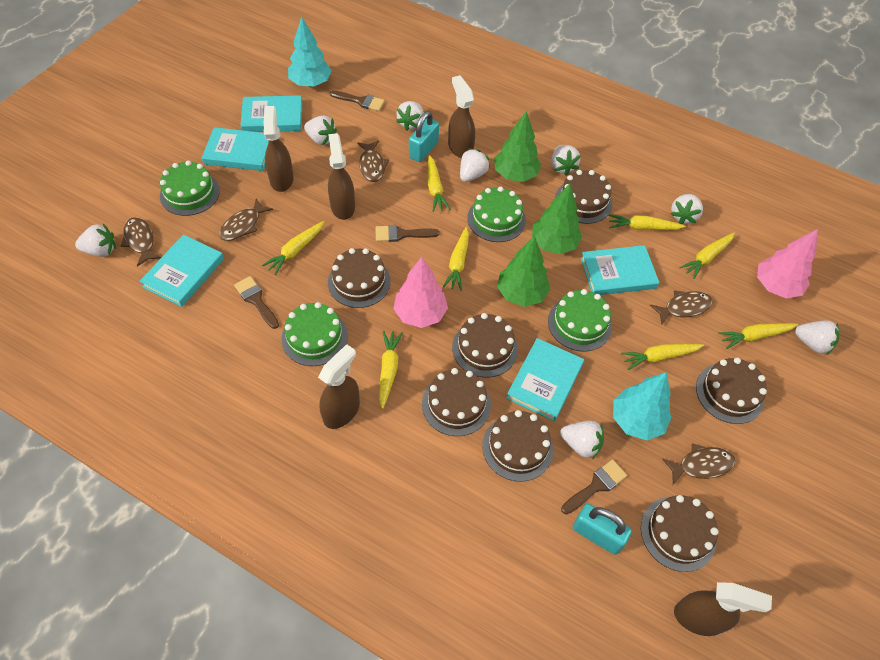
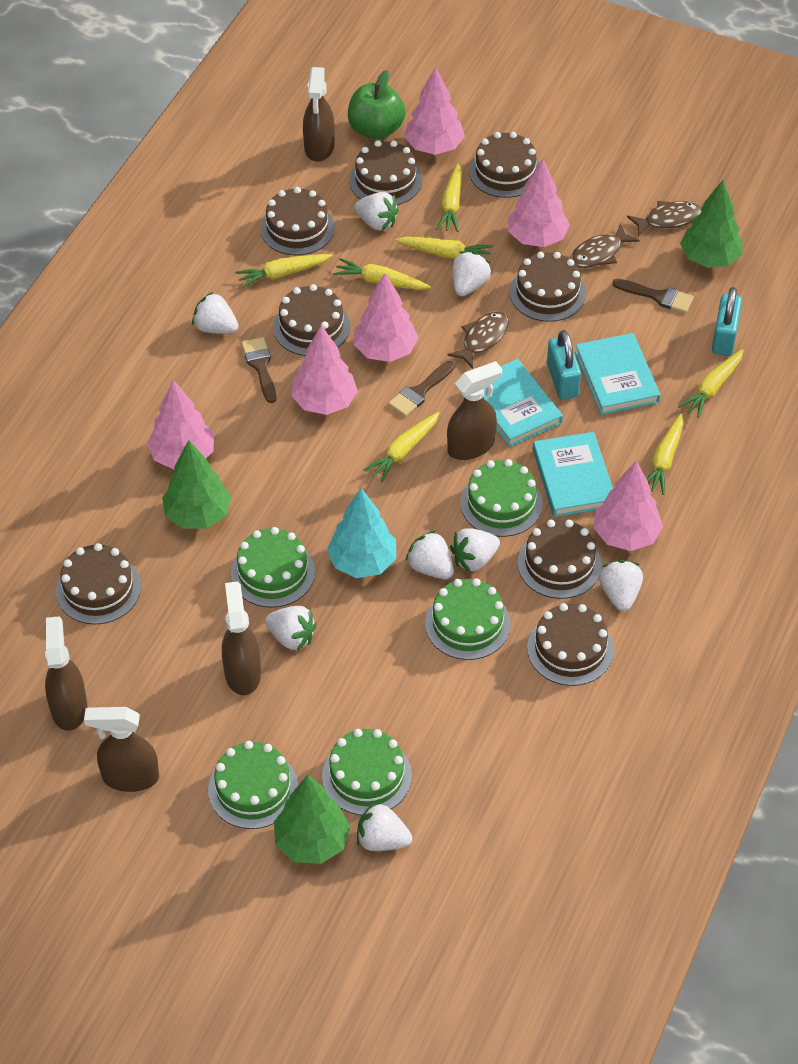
brown brush: 4 -> 3
brown cake: 7 -> 8
brown fish: 5 -> 3
green apple: 0 -> 1
green cake: 4 -> 5
pink tree: 2 -> 6
turquoise book: 5 -> 3
turquoise tree: 2 -> 1
yellow carrot: 8 -> 7

